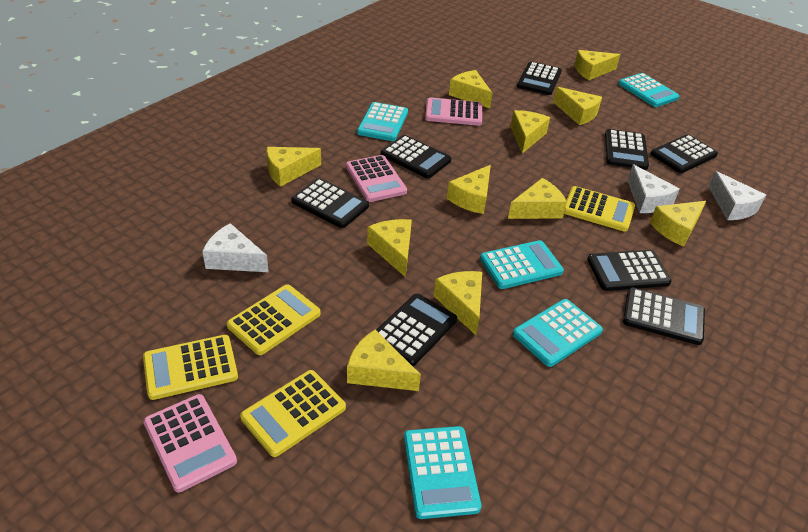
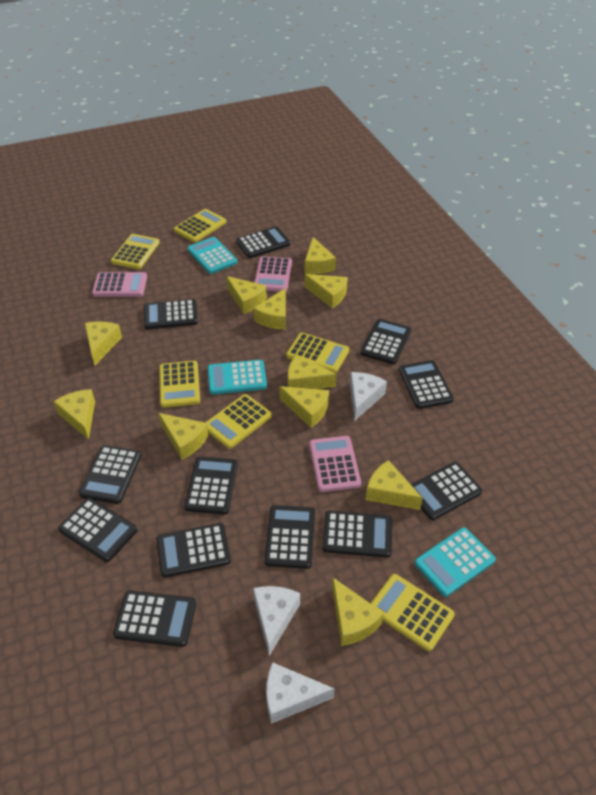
black calculator: 8 -> 12
turquoise calculator: 5 -> 3
yellow calculator: 4 -> 6

